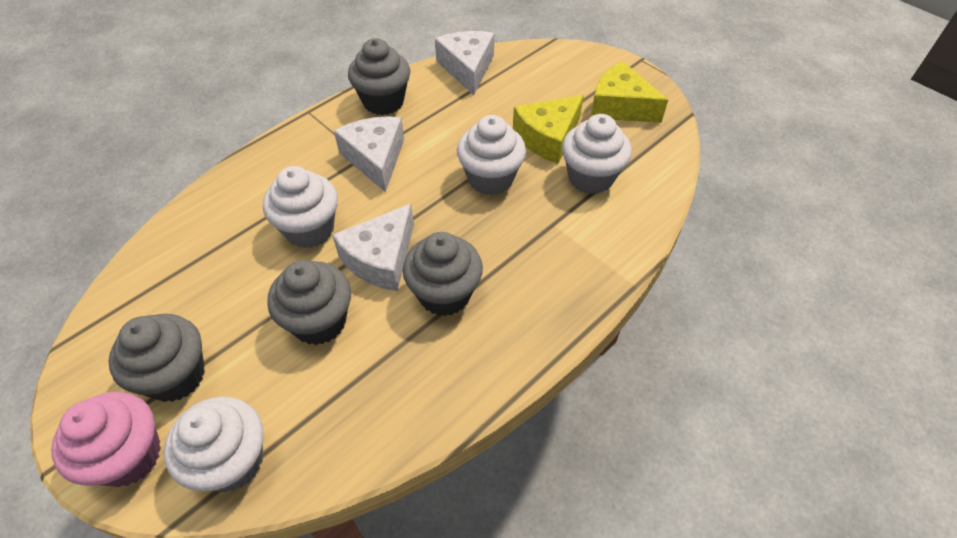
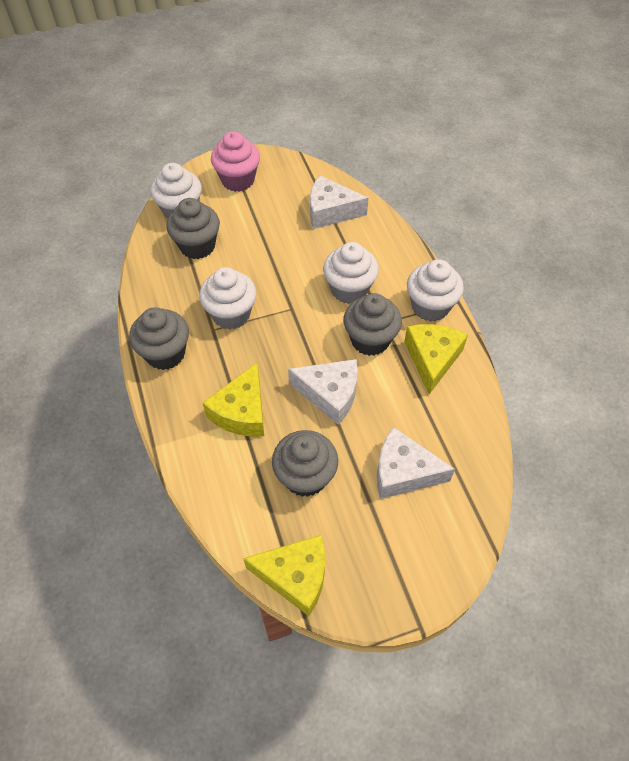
yellow cheese: 2 -> 3

